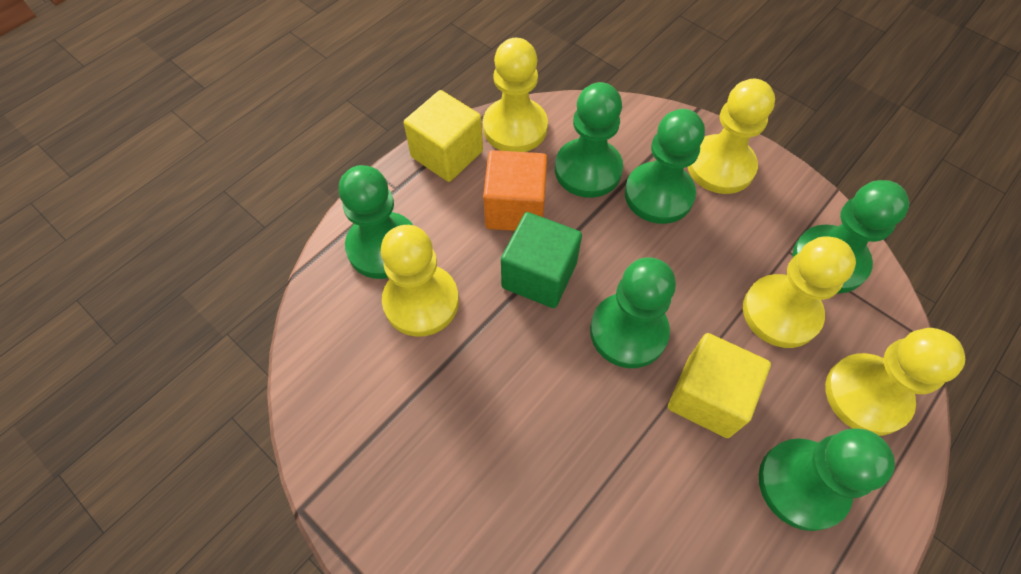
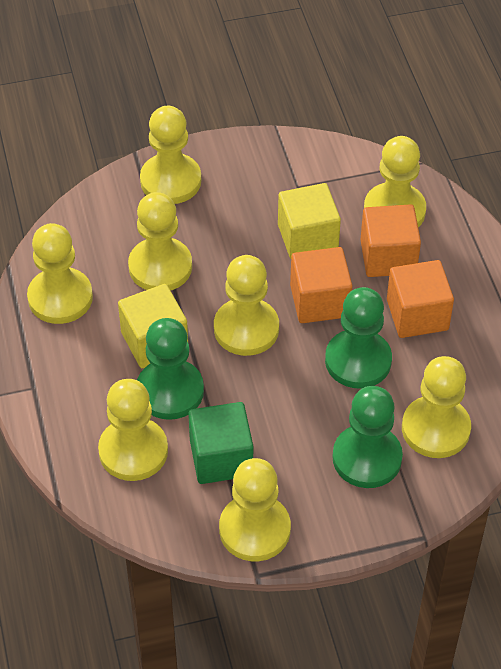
green pawn: 6 -> 3
orange cube: 1 -> 3
yellow pawn: 5 -> 8

